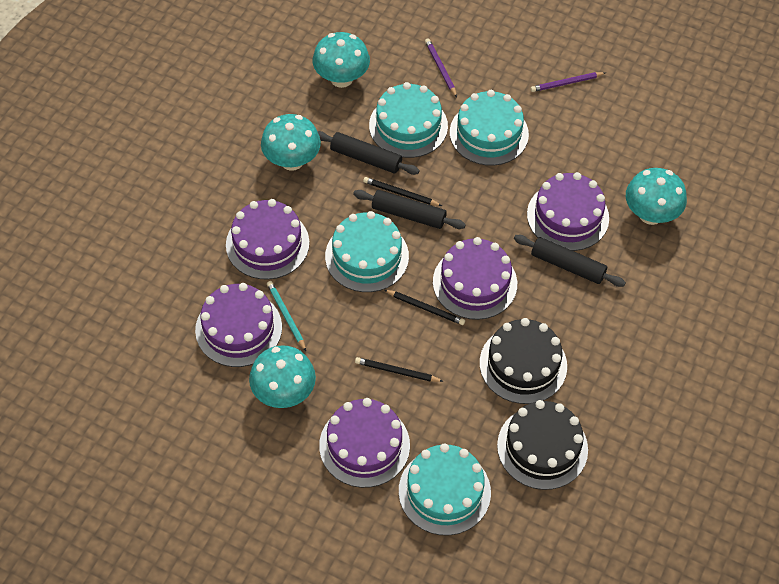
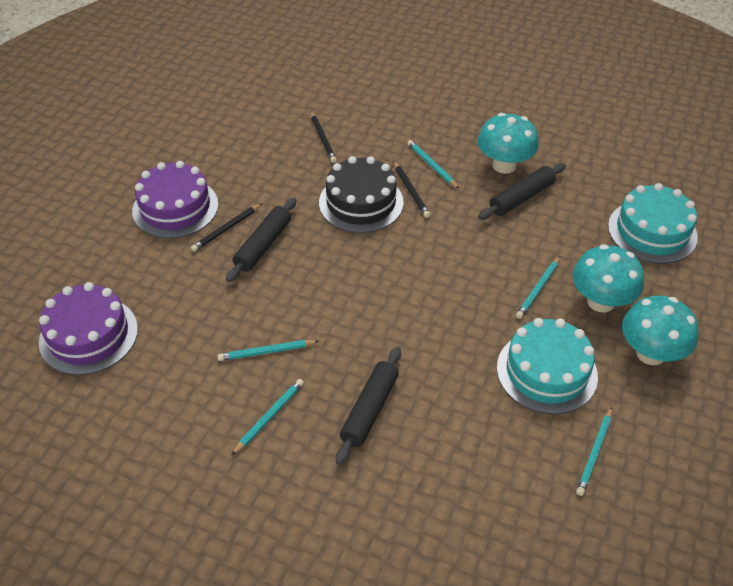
black cake: 2 -> 1
purple cake: 5 -> 2
purple pencil: 2 -> 0
turquoise cake: 4 -> 2
turquoise mushroom: 4 -> 3
turquoise pencil: 1 -> 5

